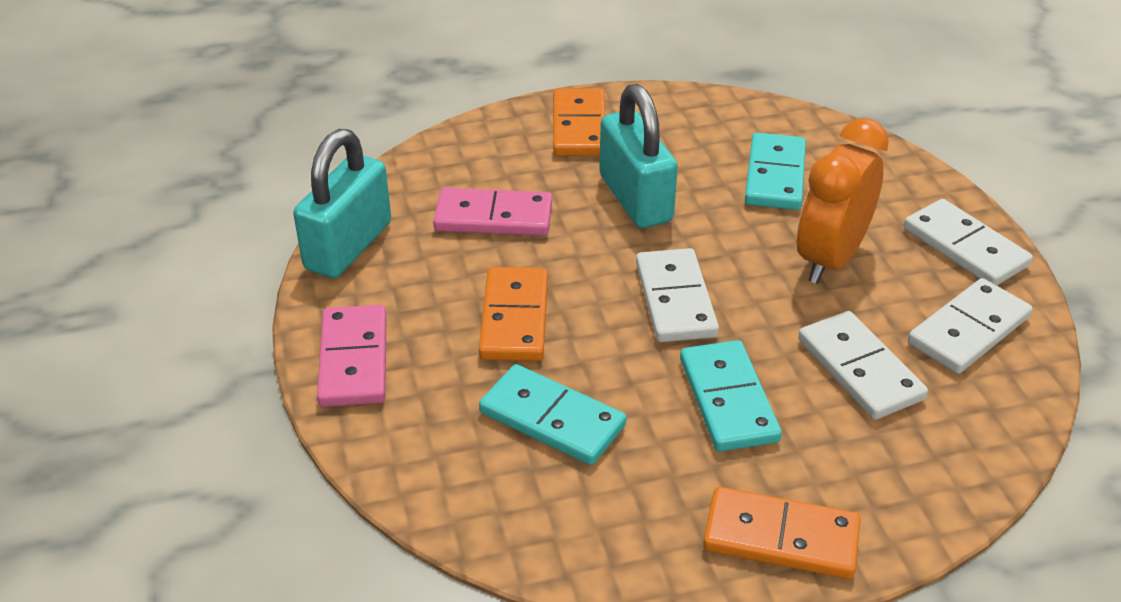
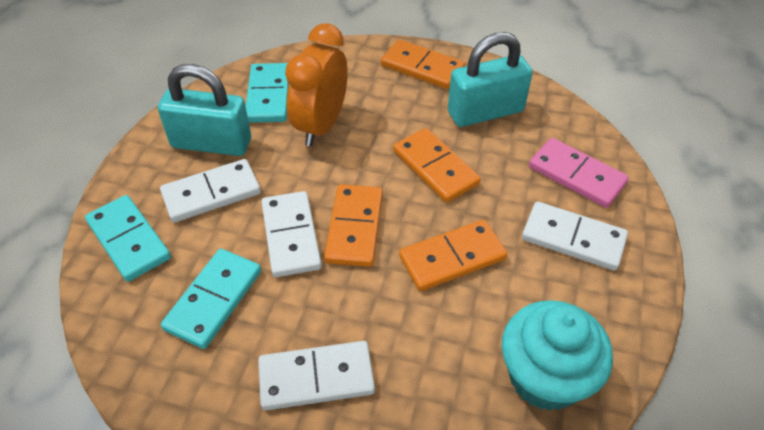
orange domino: 3 -> 4
pink domino: 2 -> 1
turquoise cupcake: 0 -> 1

